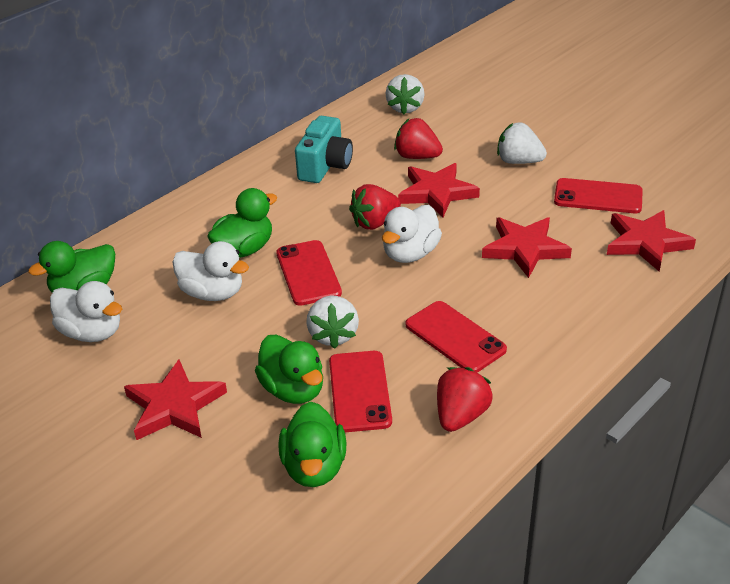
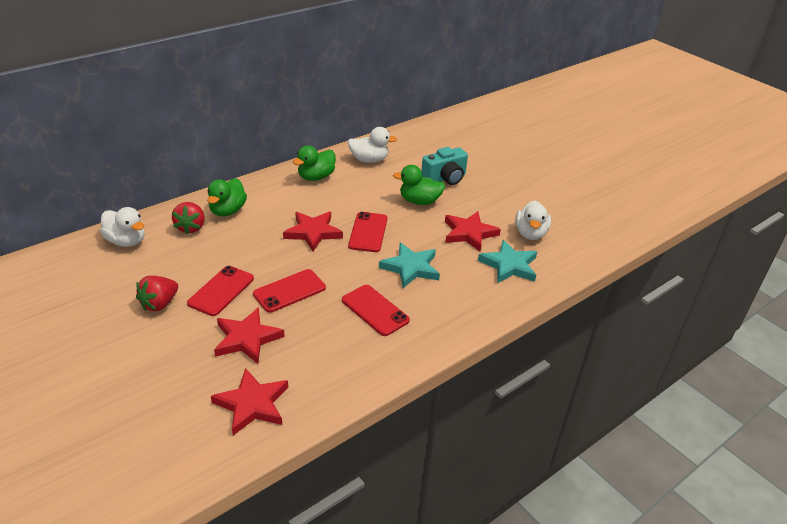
green duck: 4 -> 3
red strawberry: 3 -> 2
turquoise star: 0 -> 2
white strawberry: 3 -> 0

